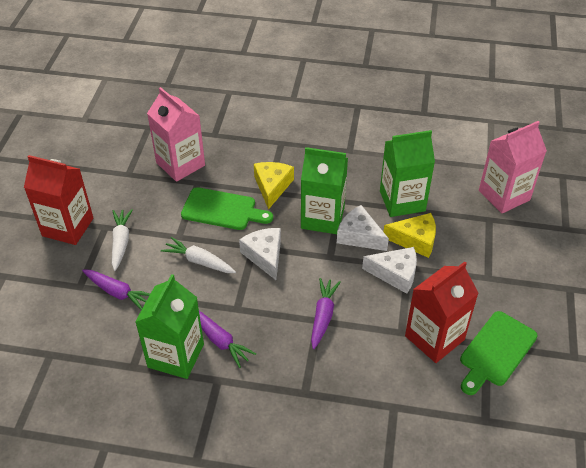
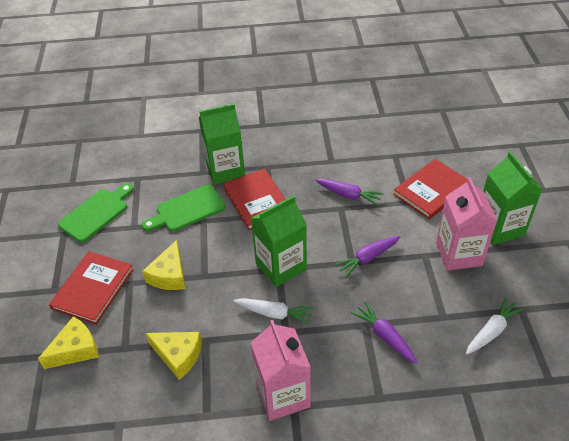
red book: 0 -> 3
red carton: 2 -> 0
white cheese: 3 -> 0
yellow cheese: 2 -> 3

